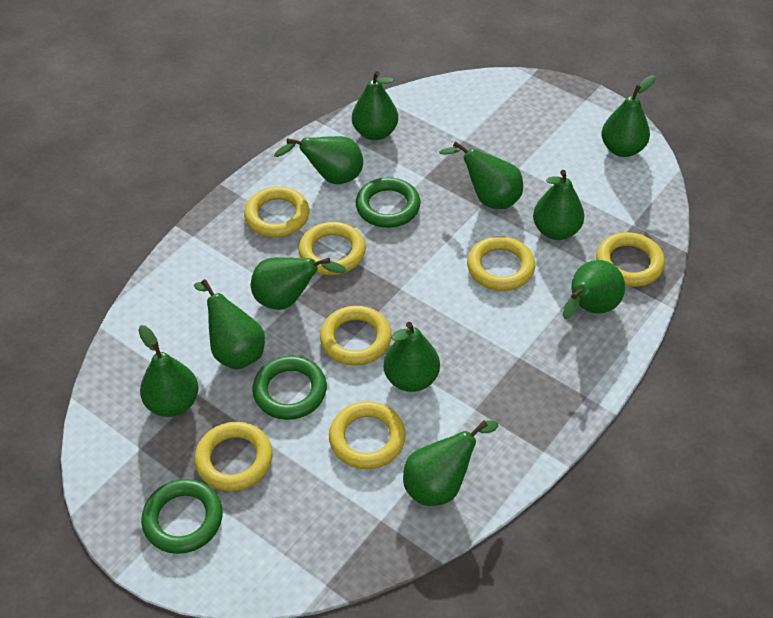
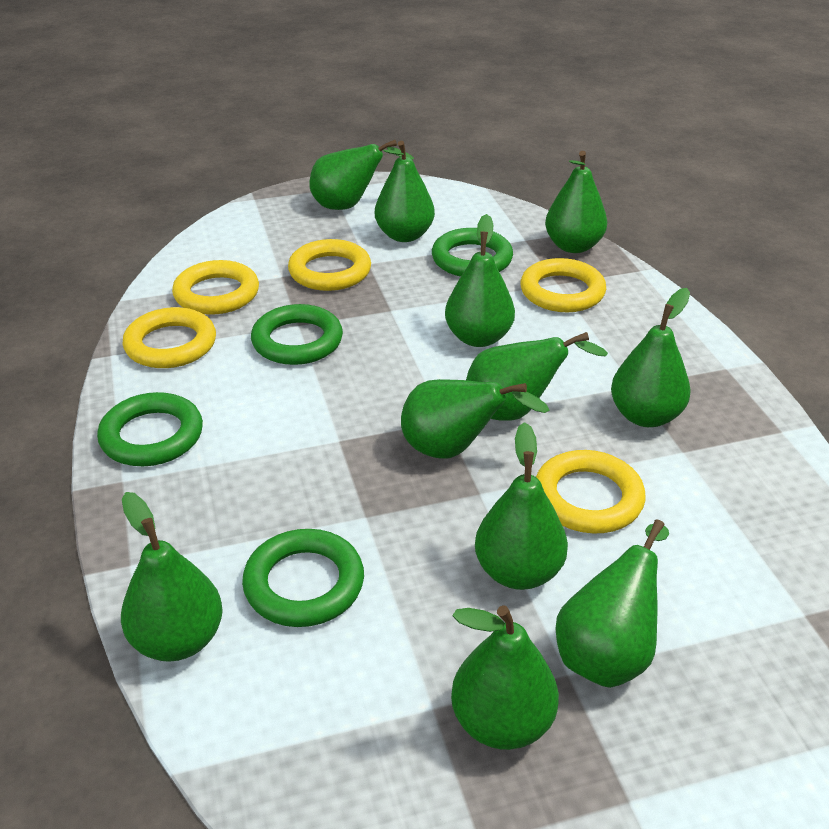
green ring: 3 -> 4
yellow ring: 7 -> 5

